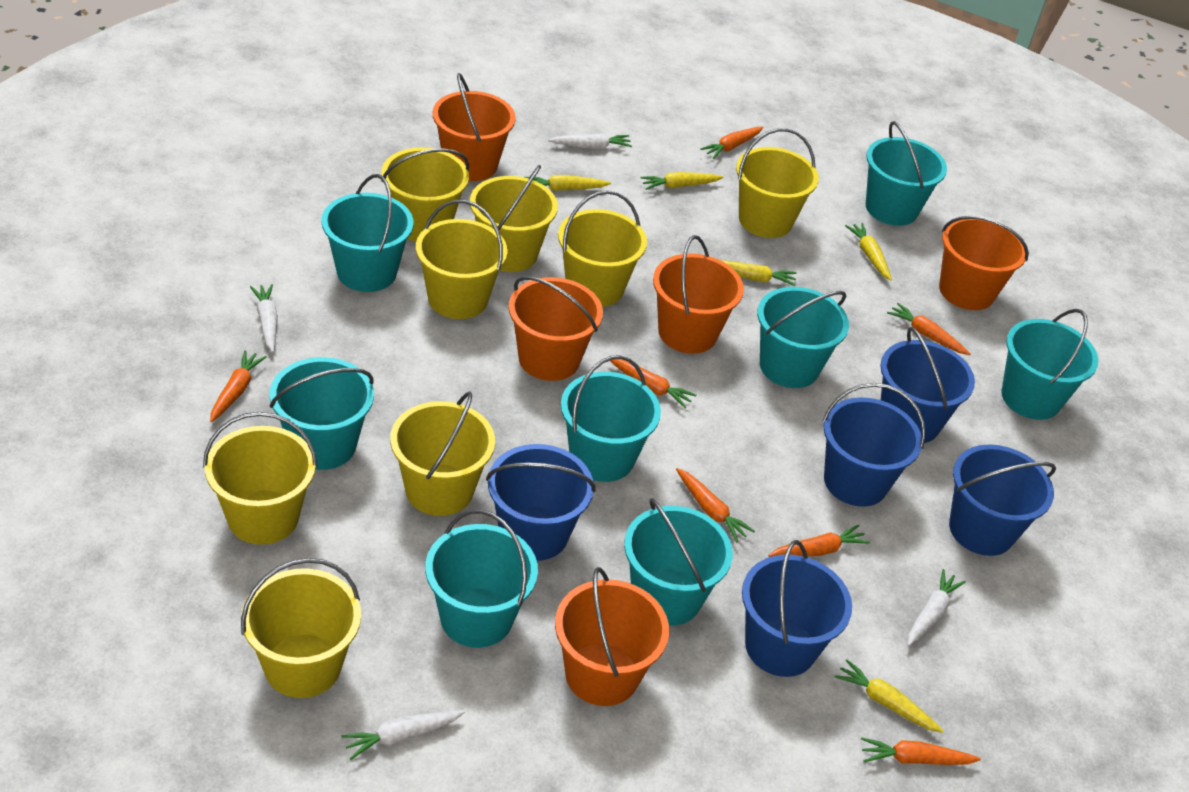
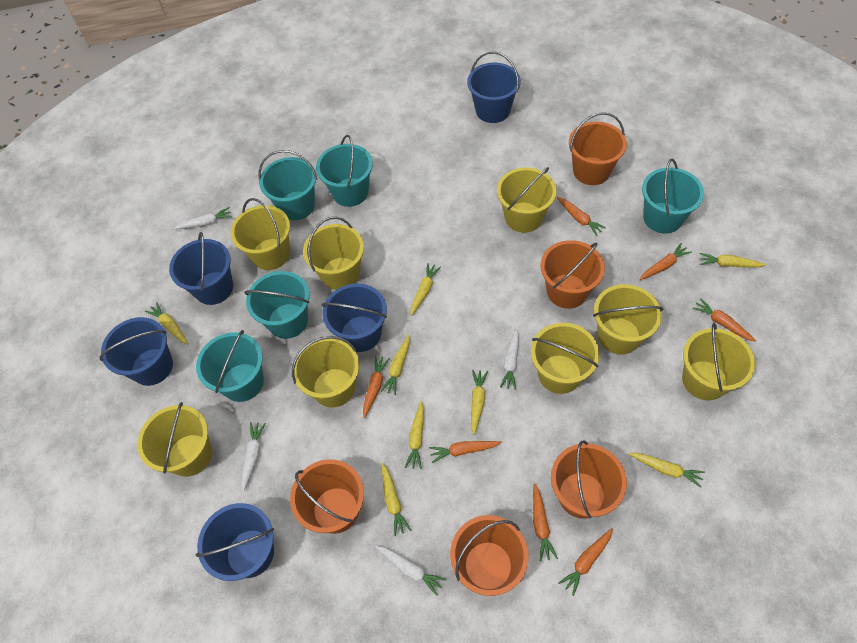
turquoise bucket: 8 -> 5
yellow carrot: 5 -> 8

